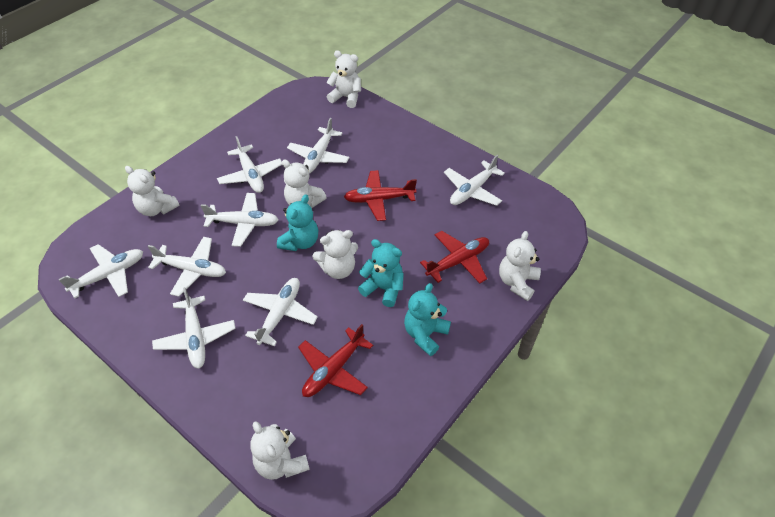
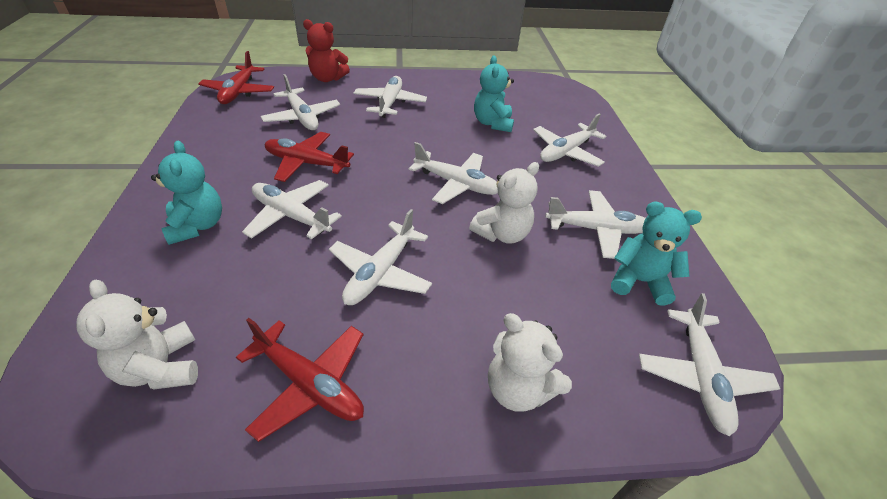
red teddy bear: 0 -> 1
white teddy bear: 6 -> 3

